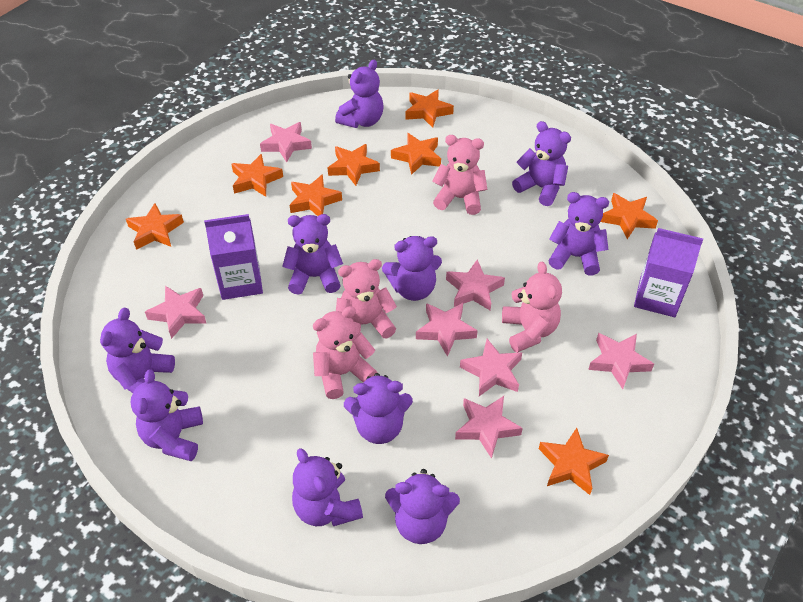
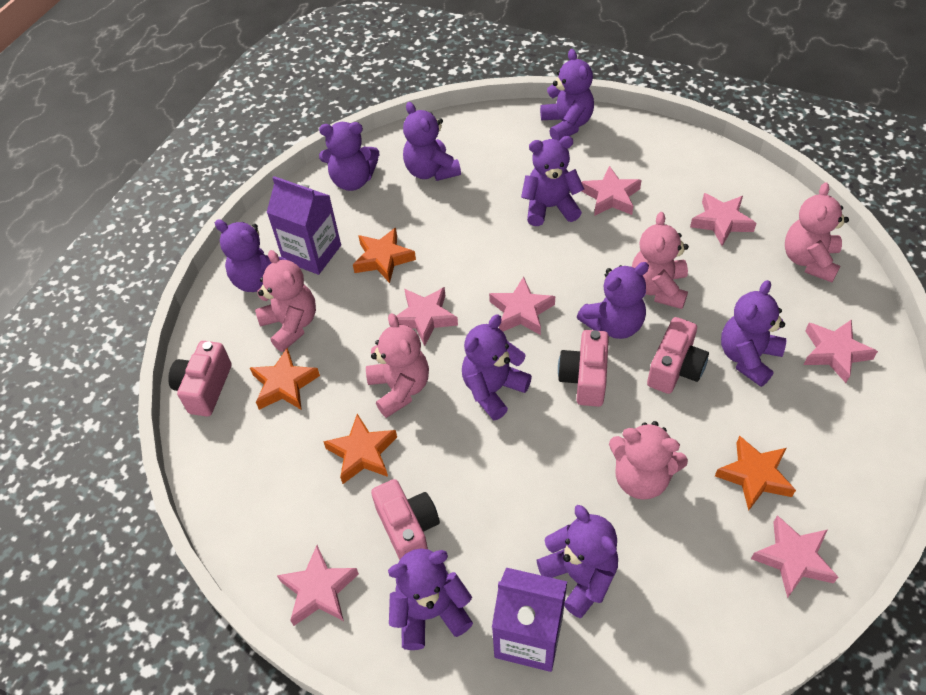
orange star: 8 -> 4
pink camera: 0 -> 4
pink teddy bear: 4 -> 5

